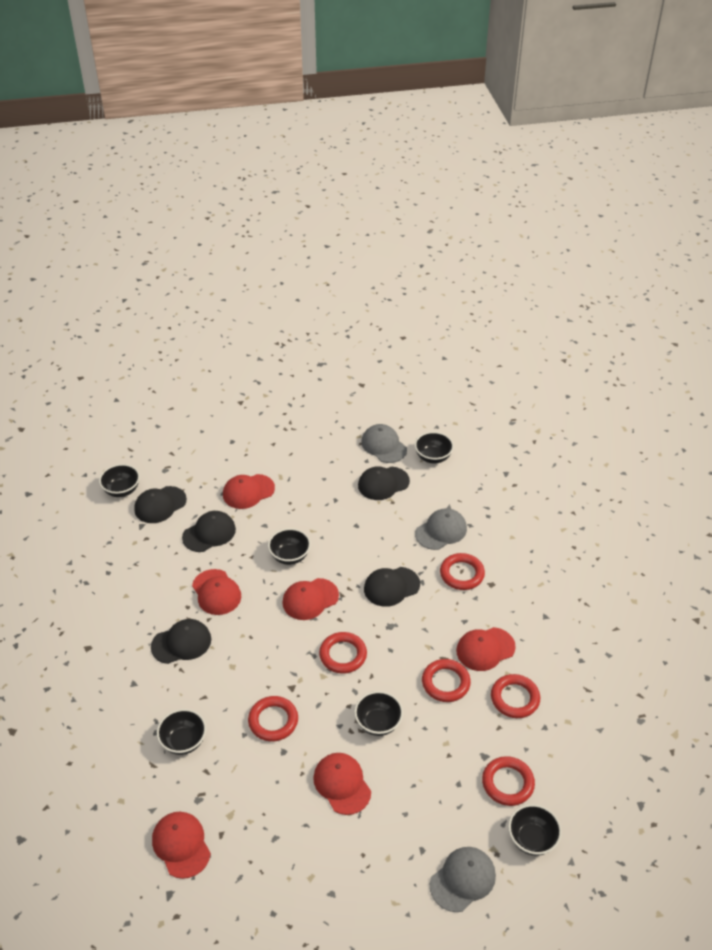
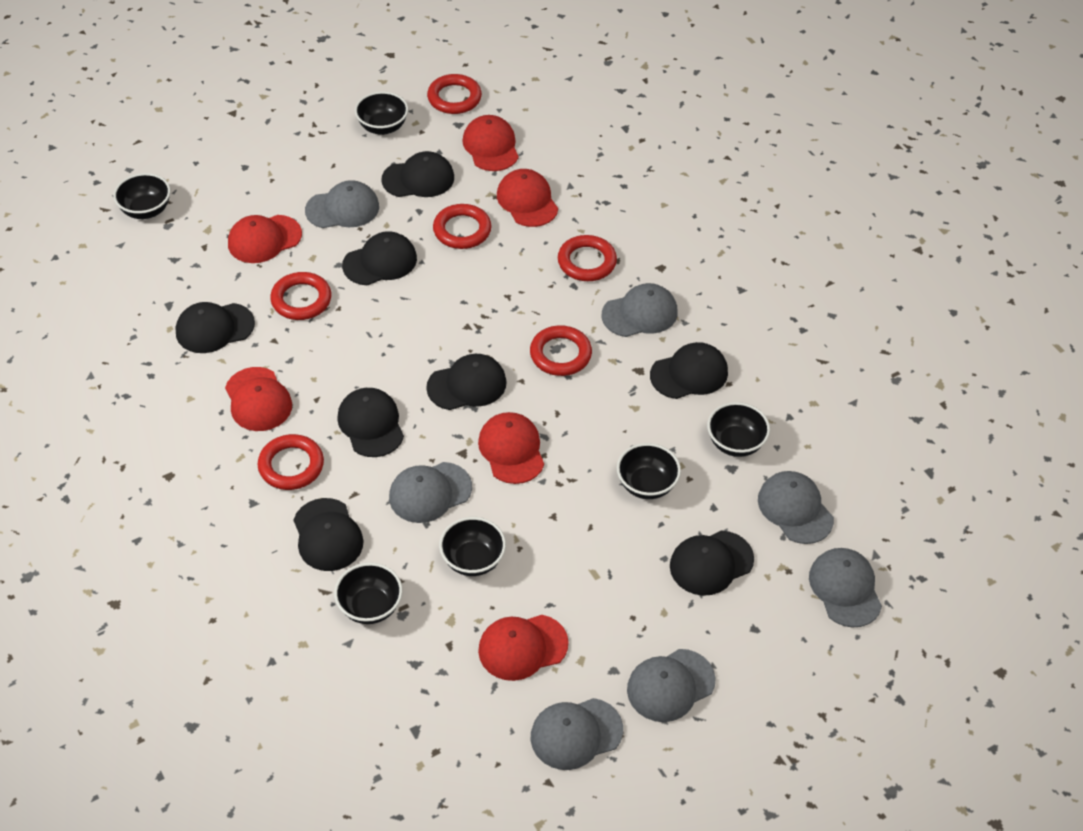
black cap: 5 -> 8
grey cap: 3 -> 7

